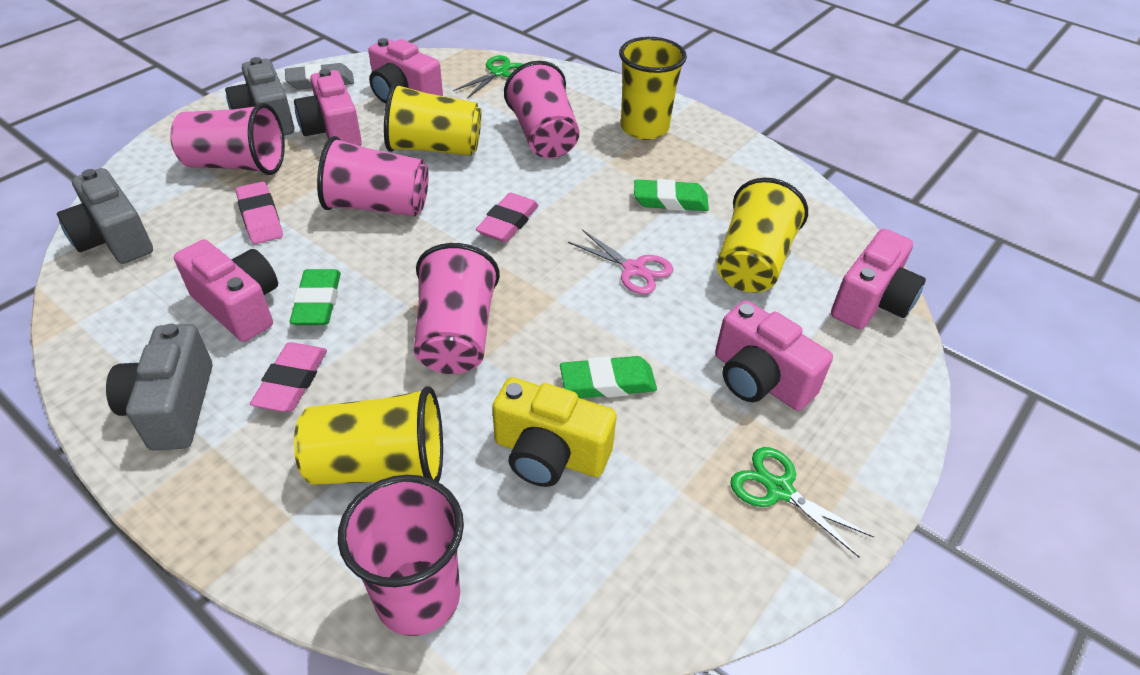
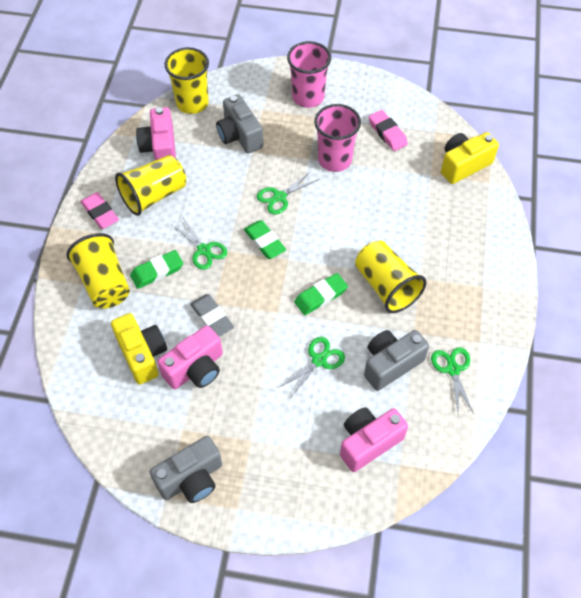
green scissors: 2 -> 4
pink camera: 5 -> 3
pink cup: 5 -> 2
pink eraser: 3 -> 2
pink scissors: 1 -> 0
yellow camera: 1 -> 2

